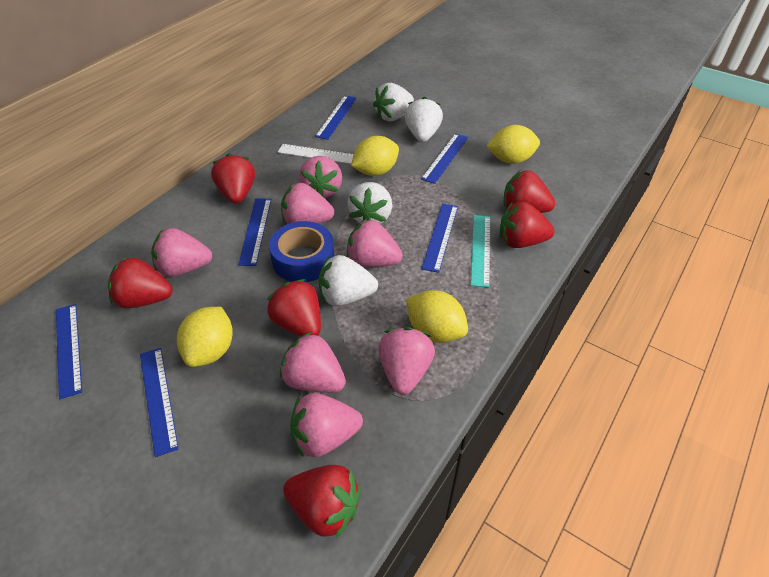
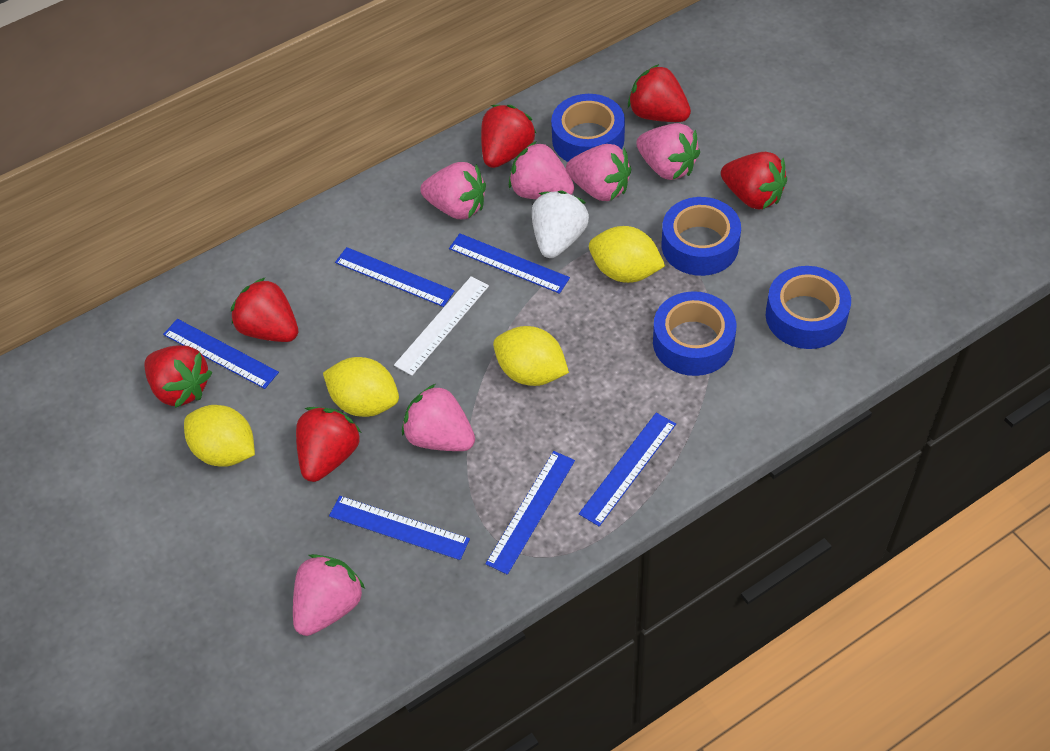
blue tape: 1 -> 4
pink strawberry: 7 -> 6
turquoise ruler: 1 -> 0
white strawberry: 4 -> 1

